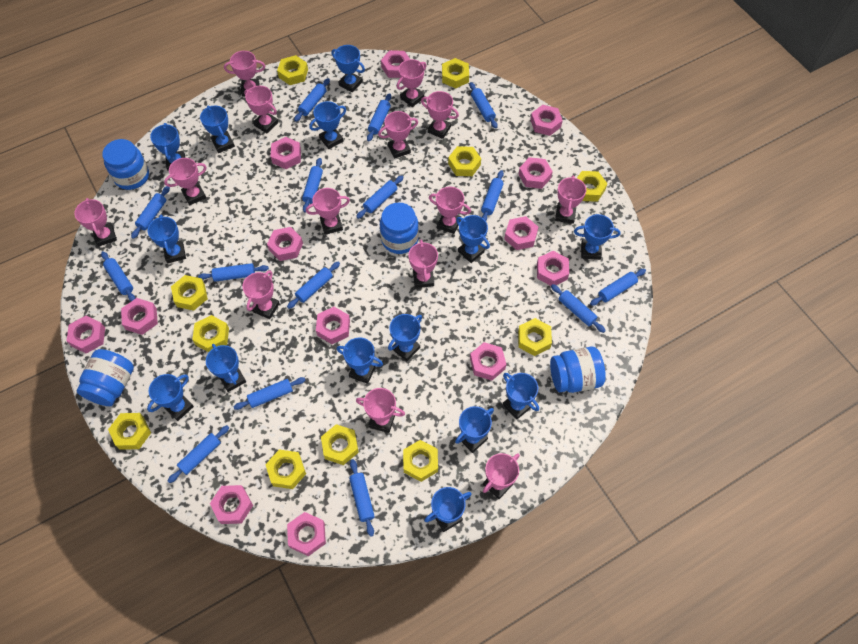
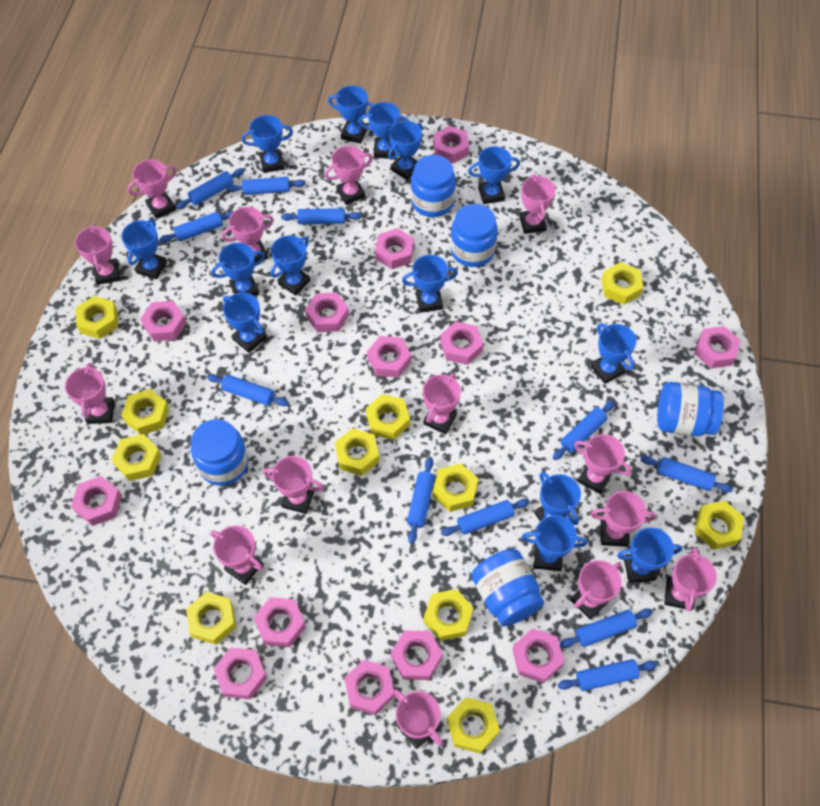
blue jar: 4 -> 5
blue rolling pin: 15 -> 11

